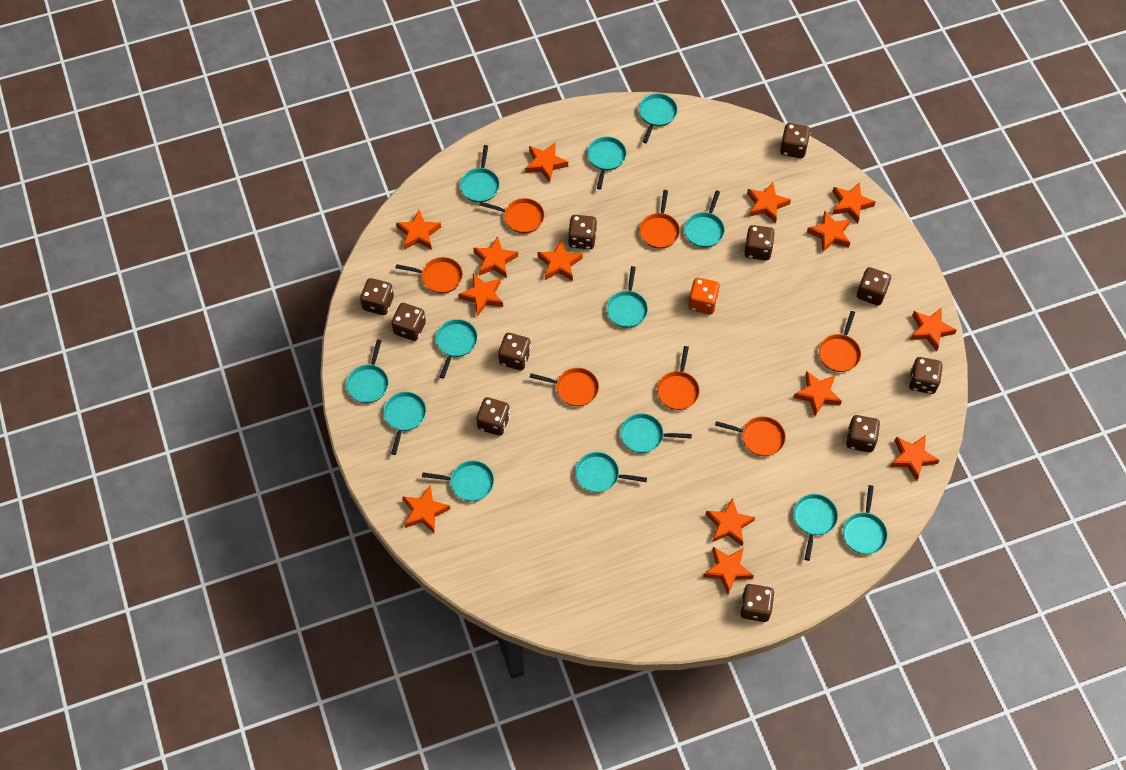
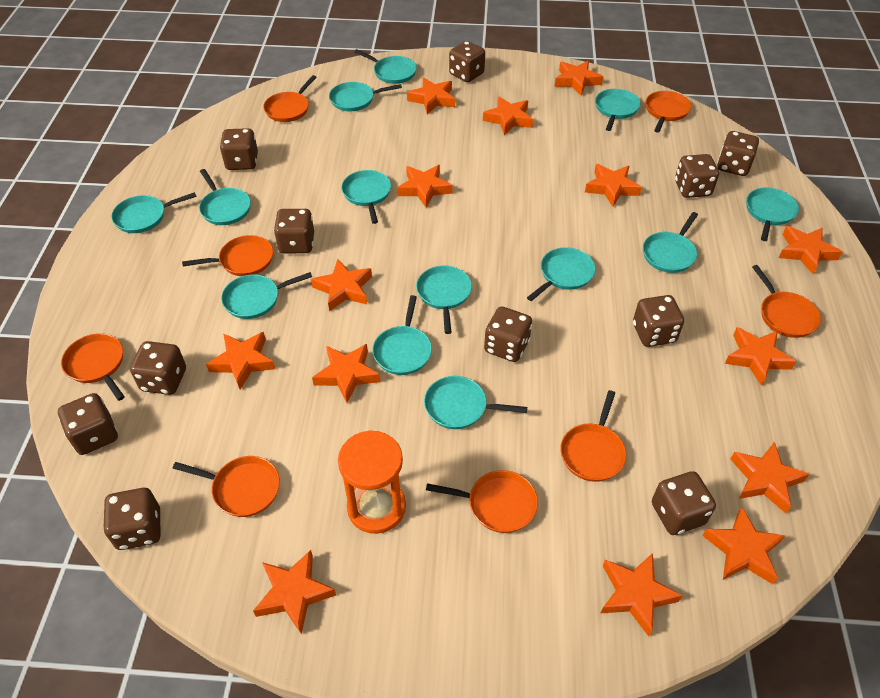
orange dice: 1 -> 0
orange hourglass: 0 -> 1
orange pan: 7 -> 8

